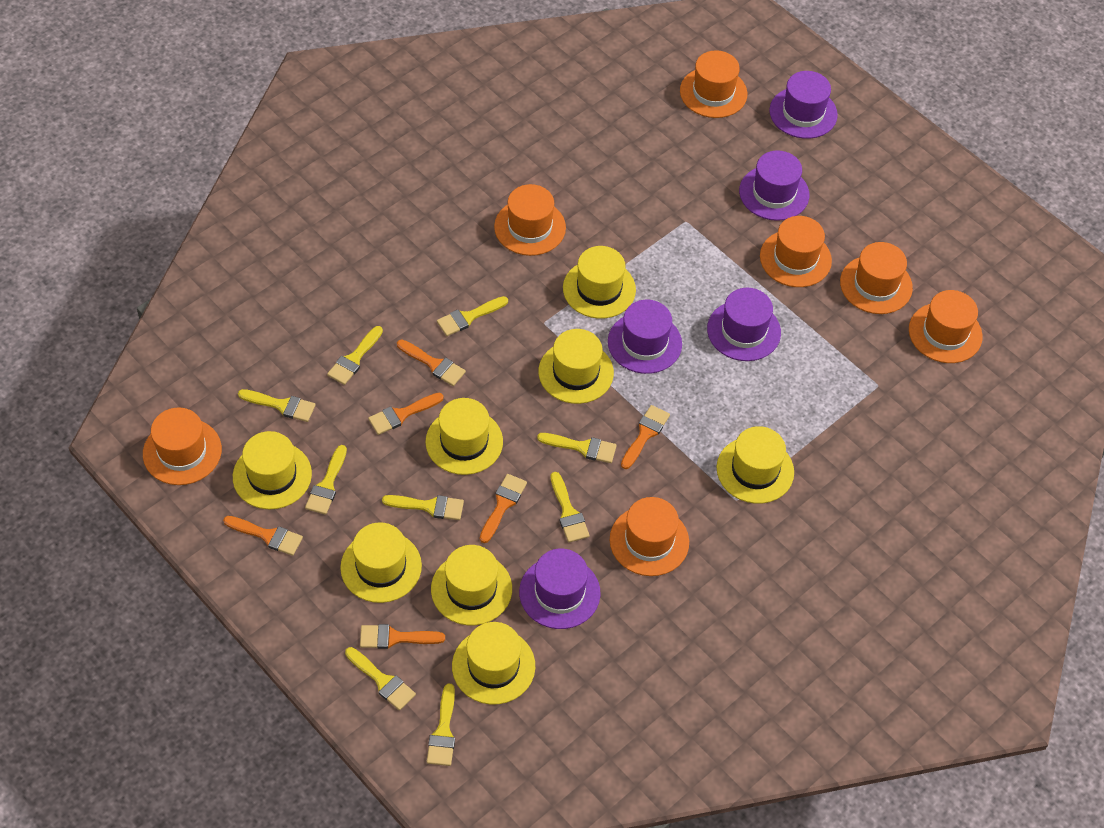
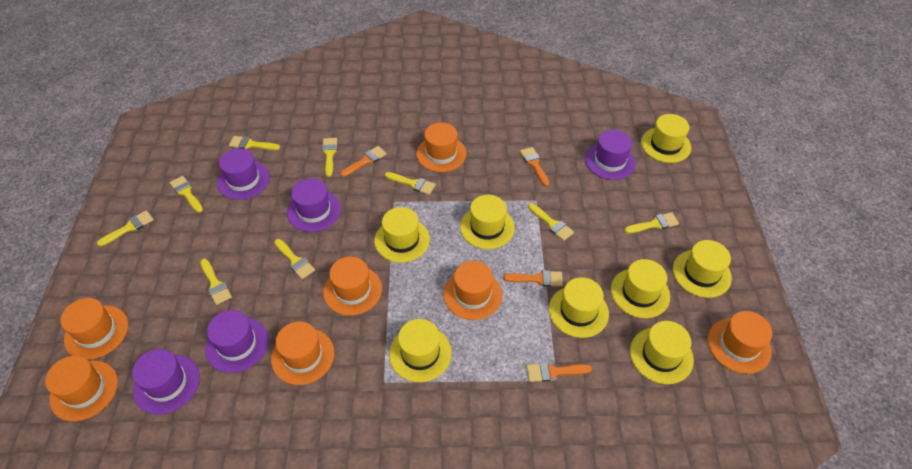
orange brush: 6 -> 4

